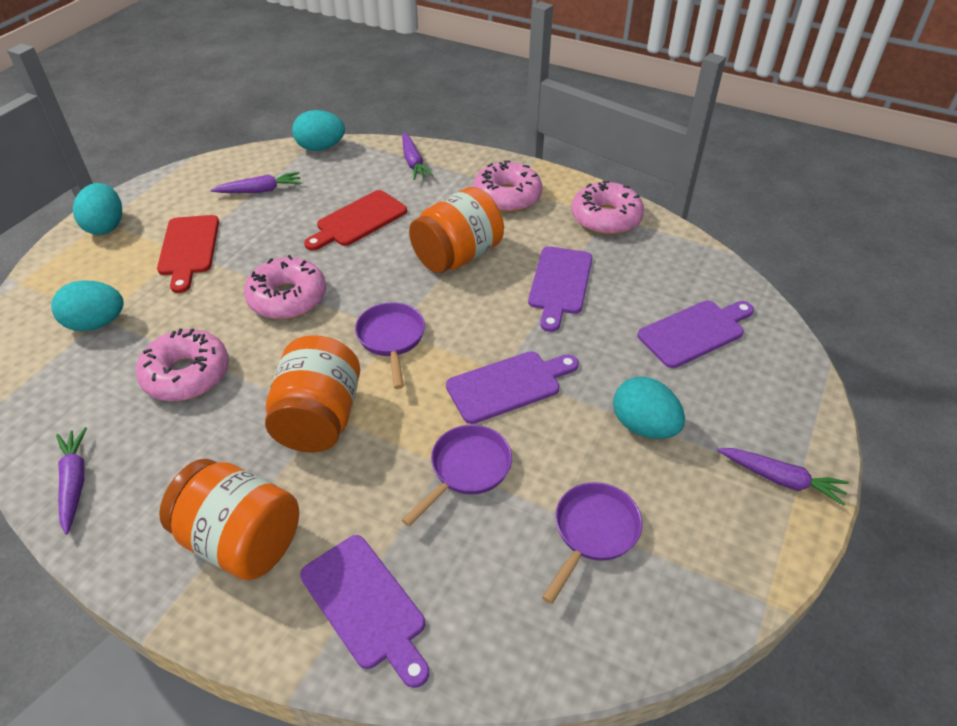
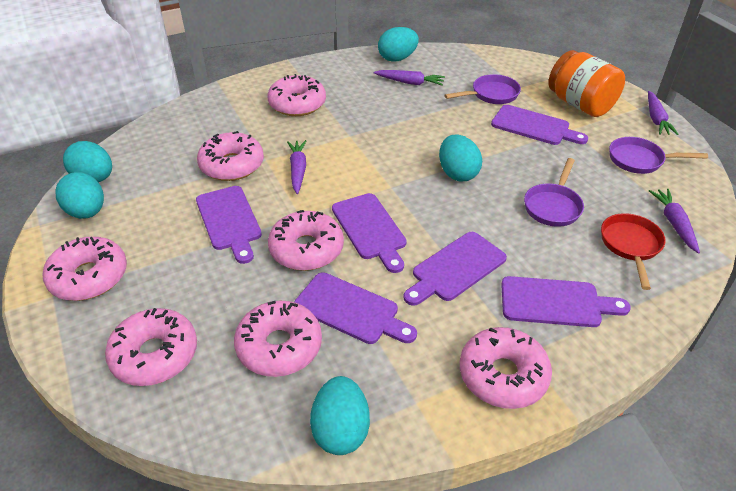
orange jar: 3 -> 1
pink donut: 4 -> 7
purple cutting board: 4 -> 6
red cutting board: 2 -> 0
red pan: 0 -> 1
turquoise egg: 4 -> 5

